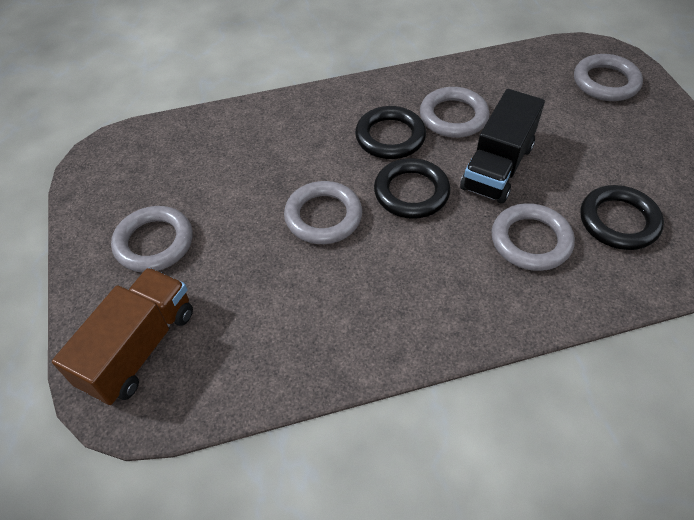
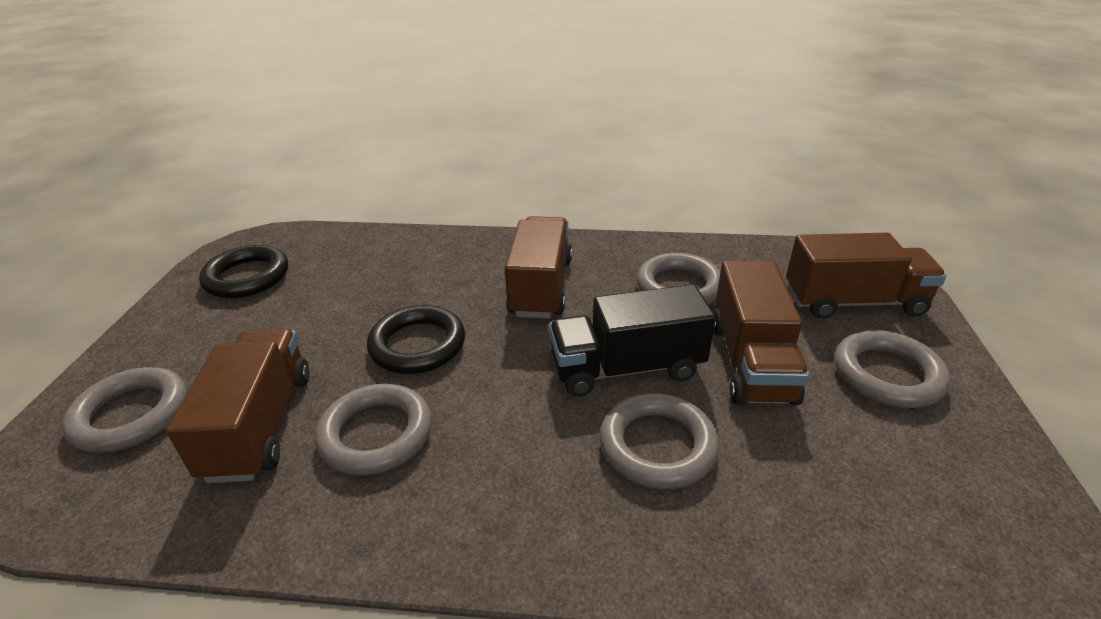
black ring: 3 -> 2
brown truck: 1 -> 4

